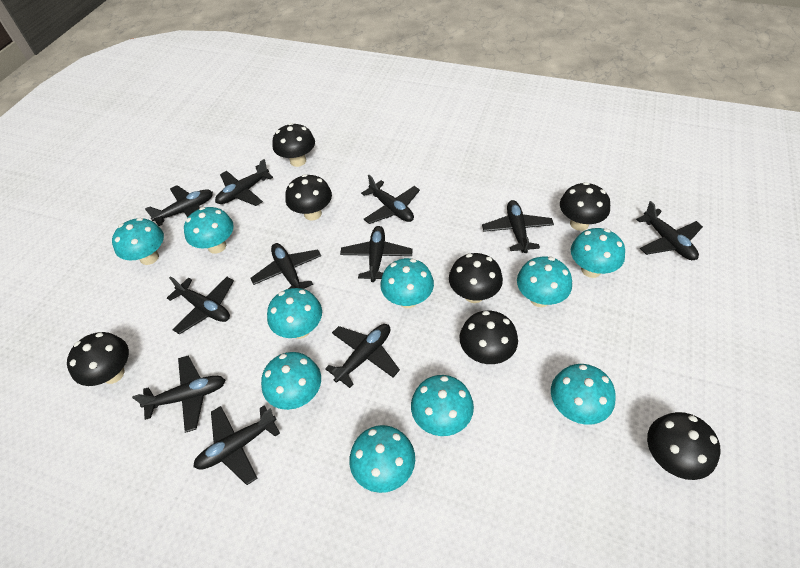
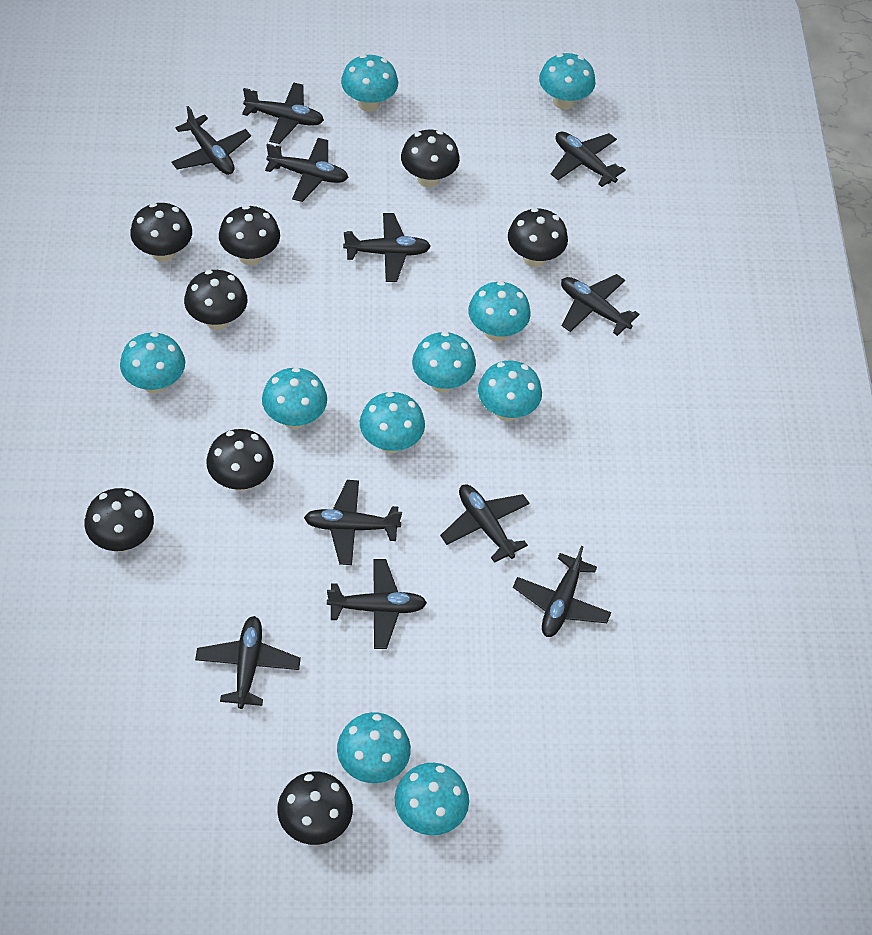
black mushroom: 7 -> 8

